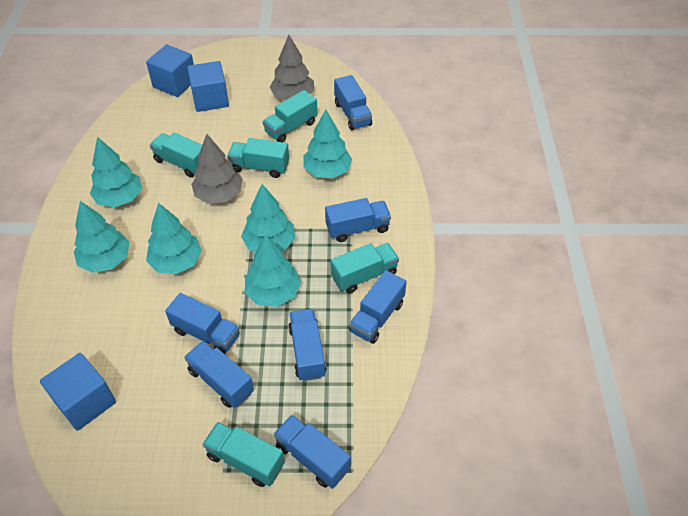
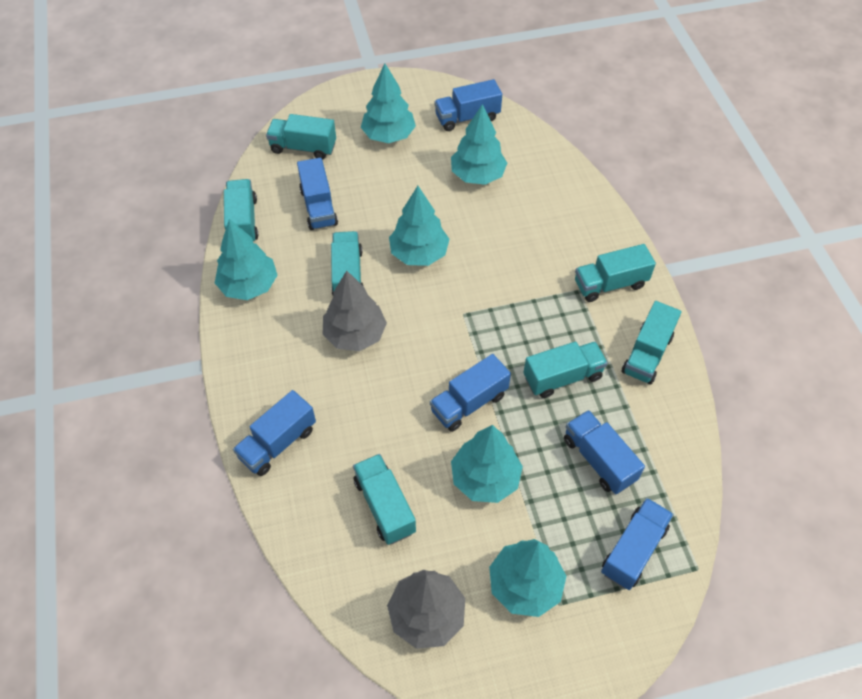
blue cube: 3 -> 0
blue truck: 7 -> 6
turquoise truck: 5 -> 7

